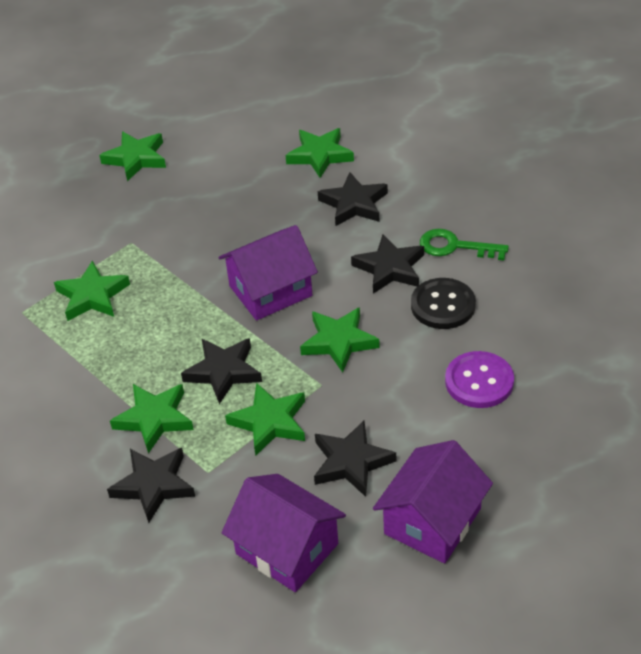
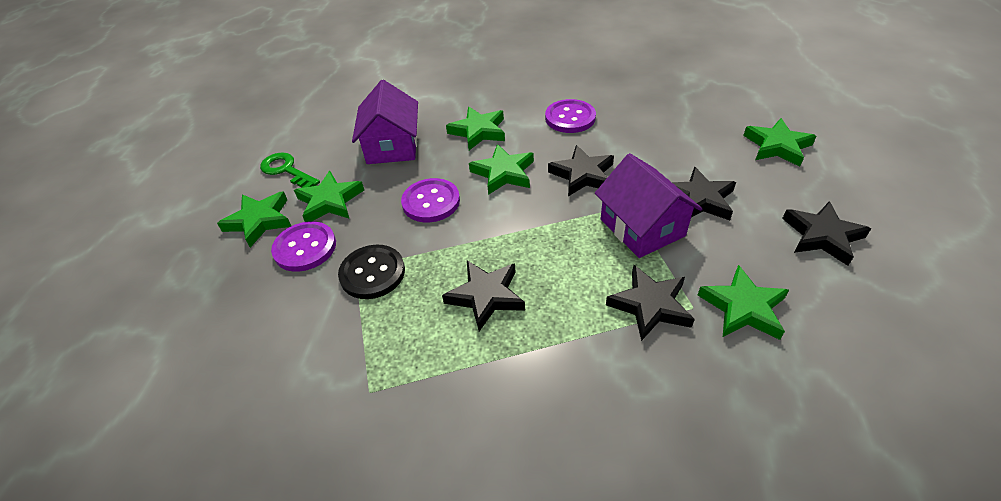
purple button: 1 -> 3
purple house: 3 -> 2

